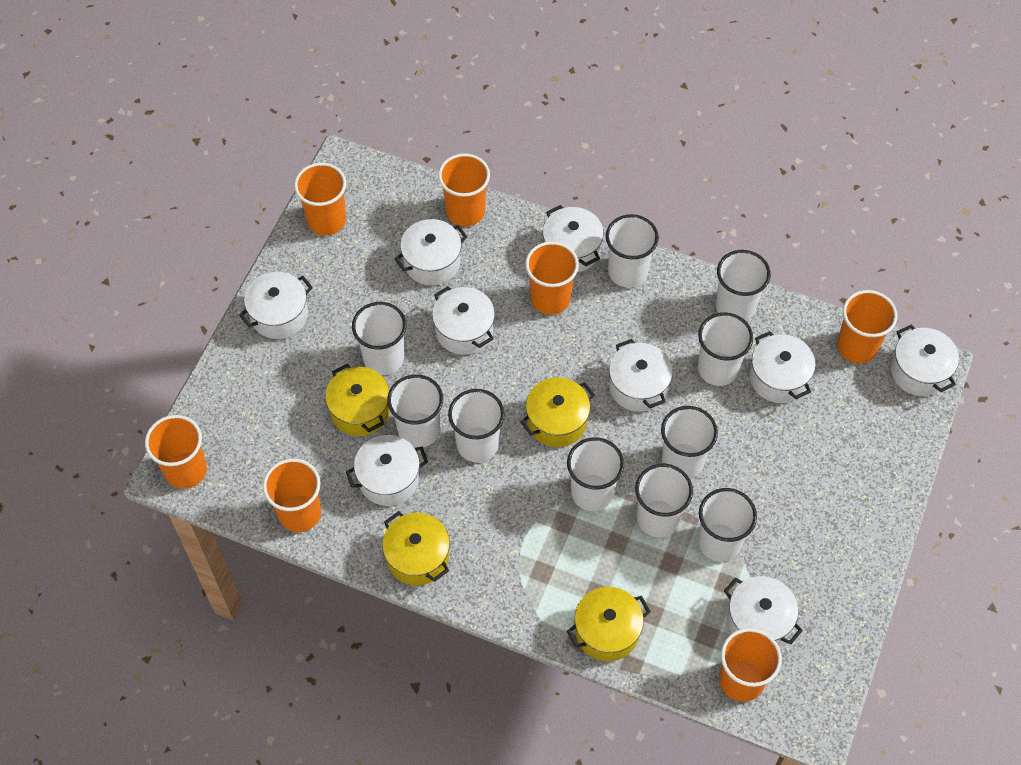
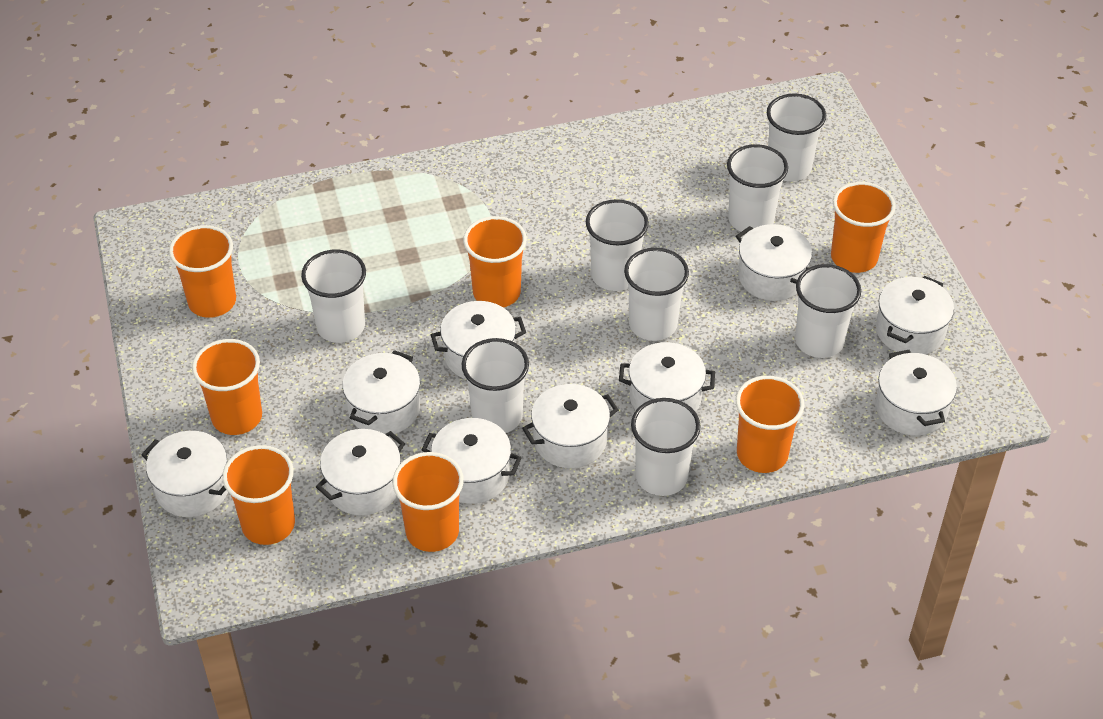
white cup: 10 -> 8
white pot: 9 -> 10
yellow pot: 4 -> 0

